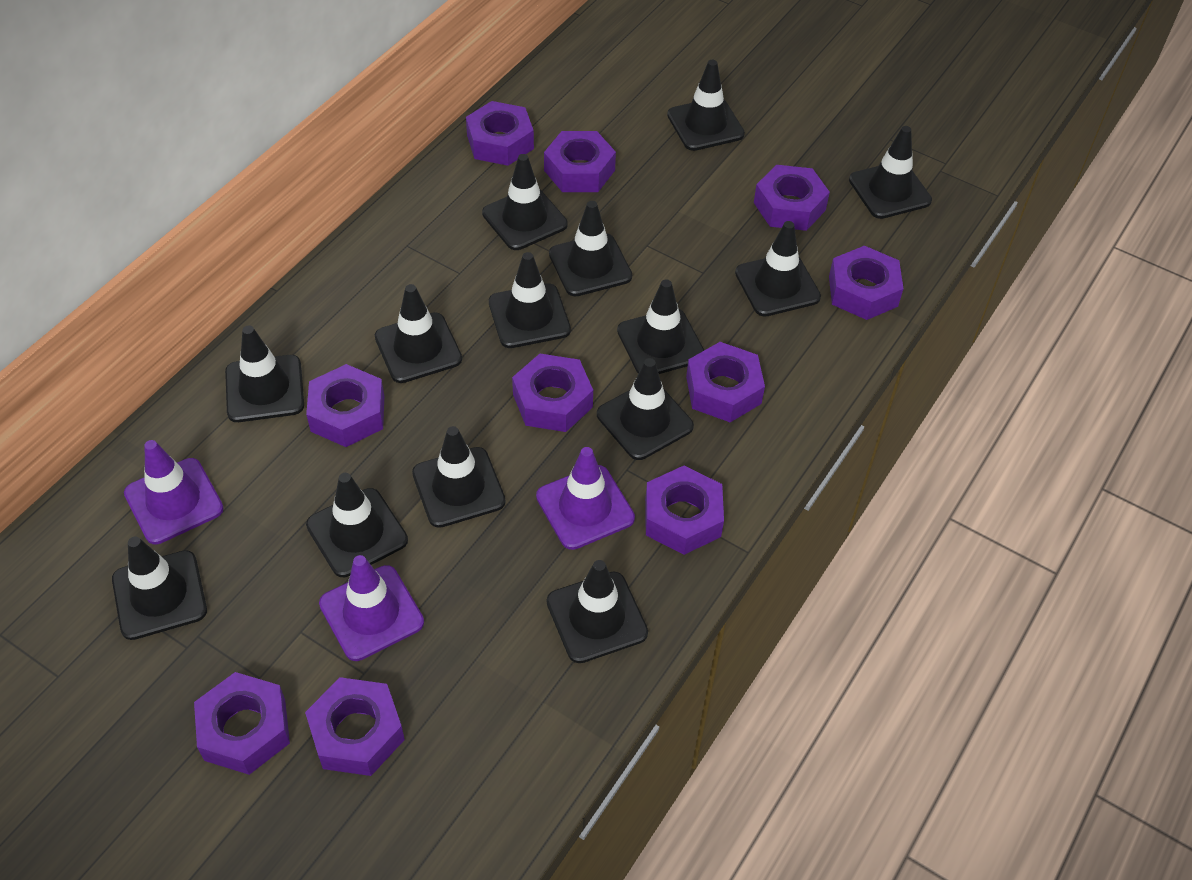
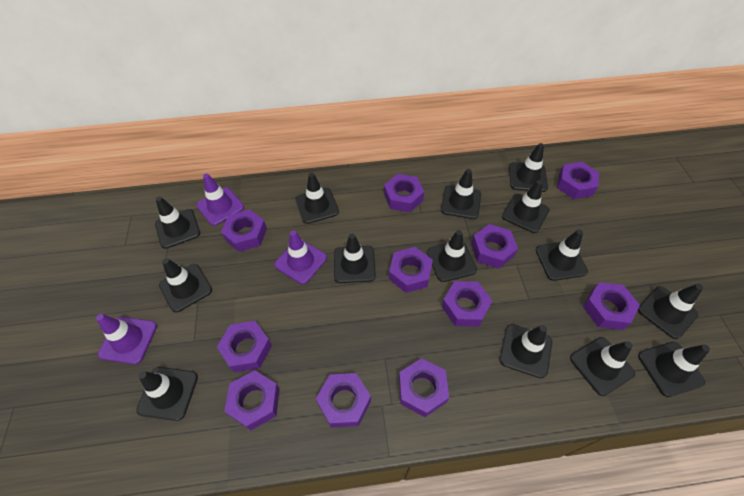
purple nut: 10 -> 11

